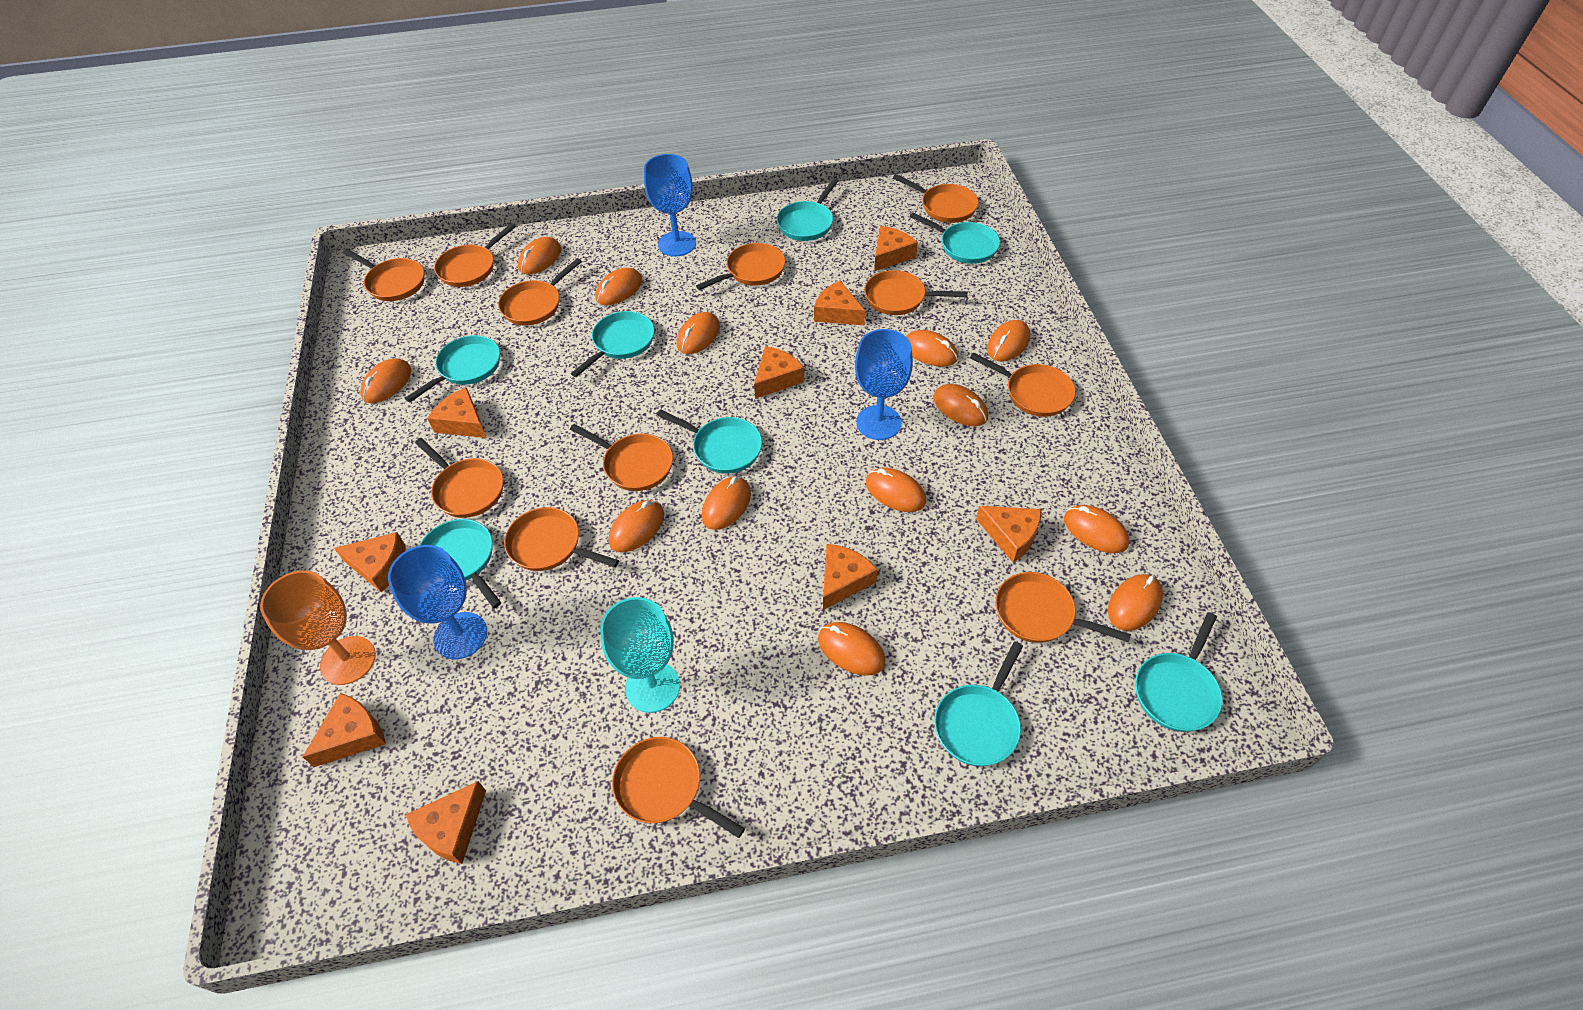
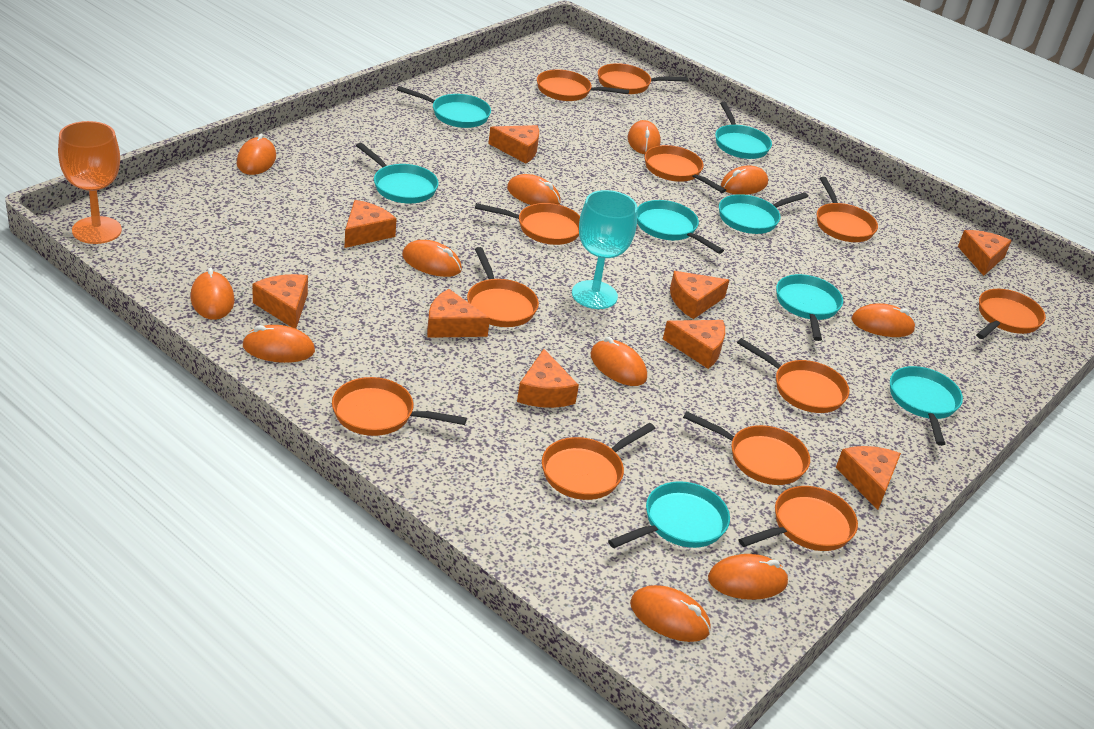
blue goblet: 3 -> 0
orange mouse: 13 -> 11

